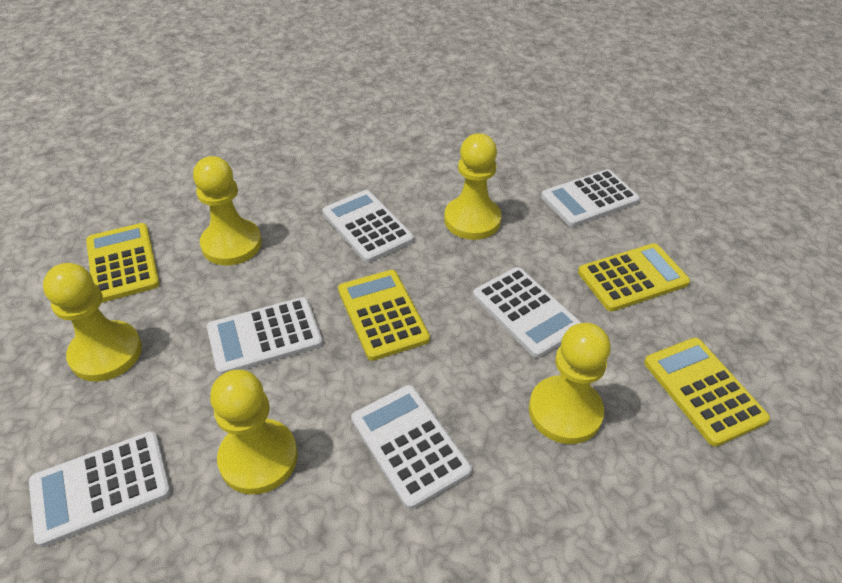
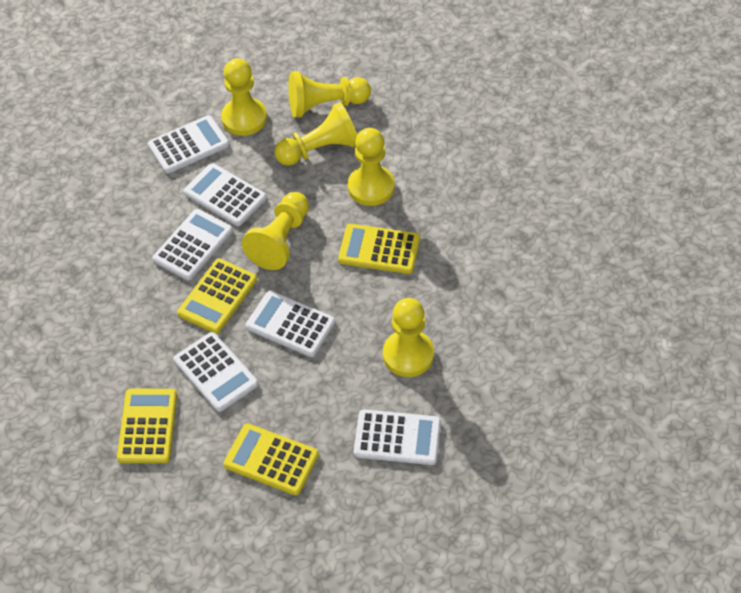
yellow pawn: 5 -> 6

